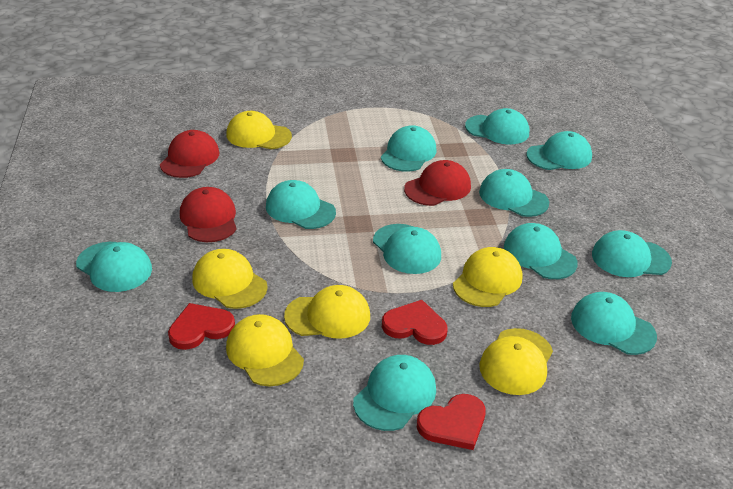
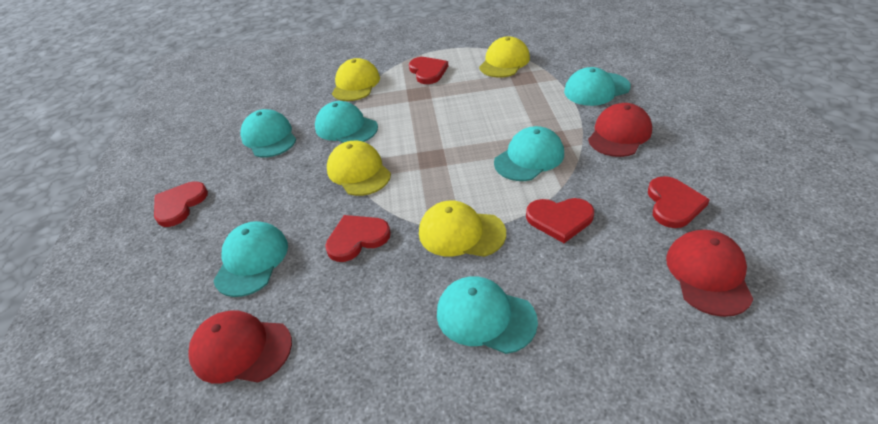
red heart: 3 -> 5
turquoise cap: 11 -> 6
yellow cap: 6 -> 4

